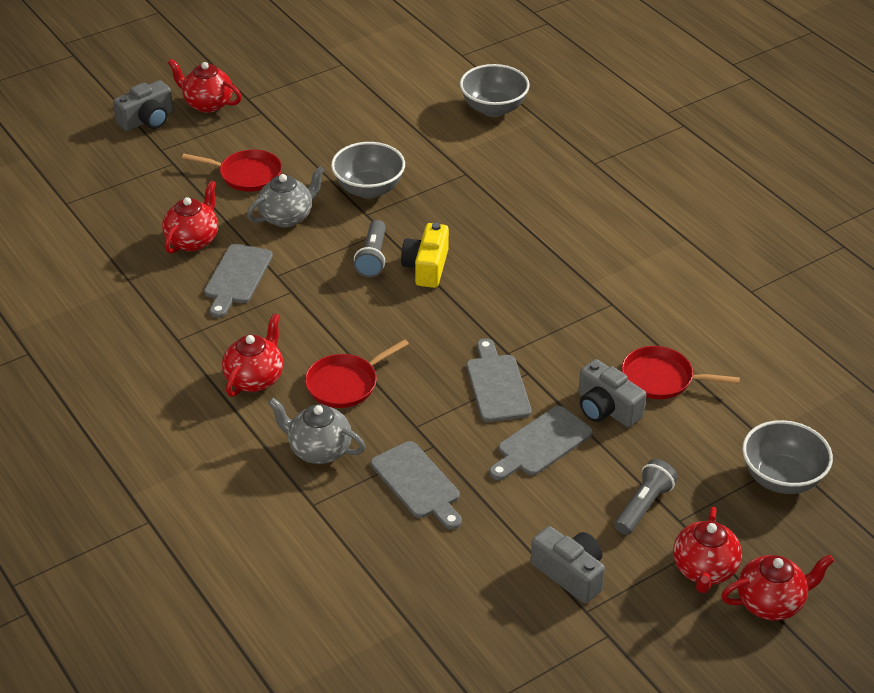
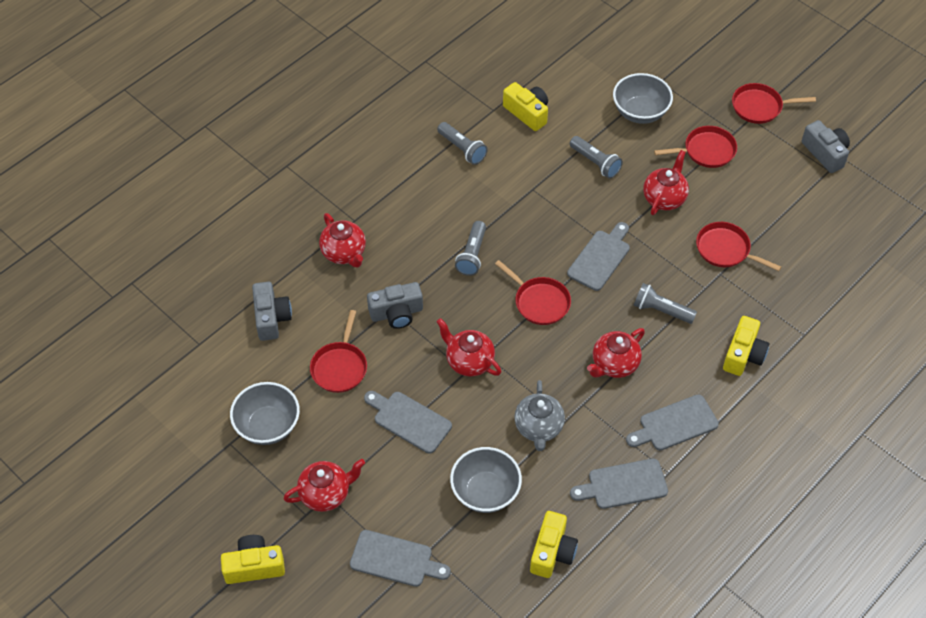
grey cutting board: 4 -> 5
grey flashlight: 2 -> 4
grey teapot: 2 -> 1
red pan: 3 -> 5
yellow camera: 1 -> 4

